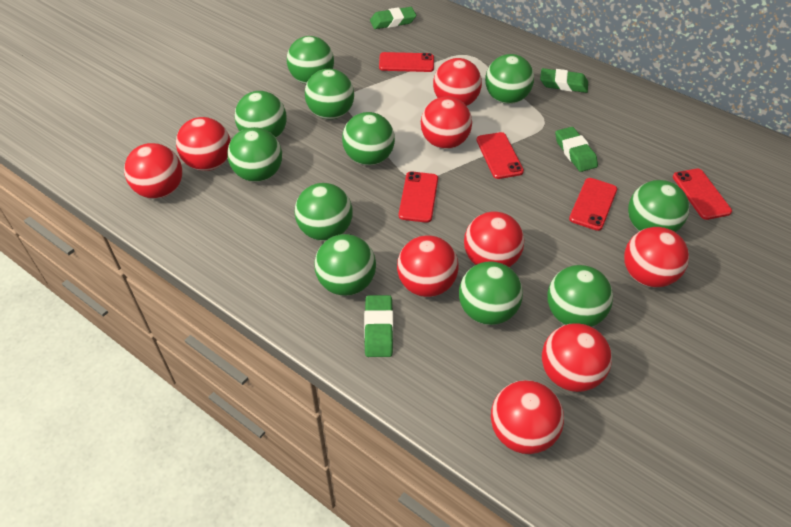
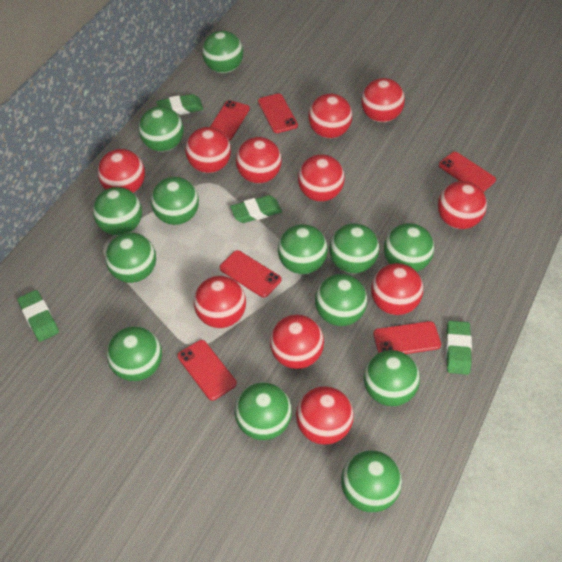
green ball: 11 -> 13
red ball: 9 -> 11
red phone: 5 -> 6

